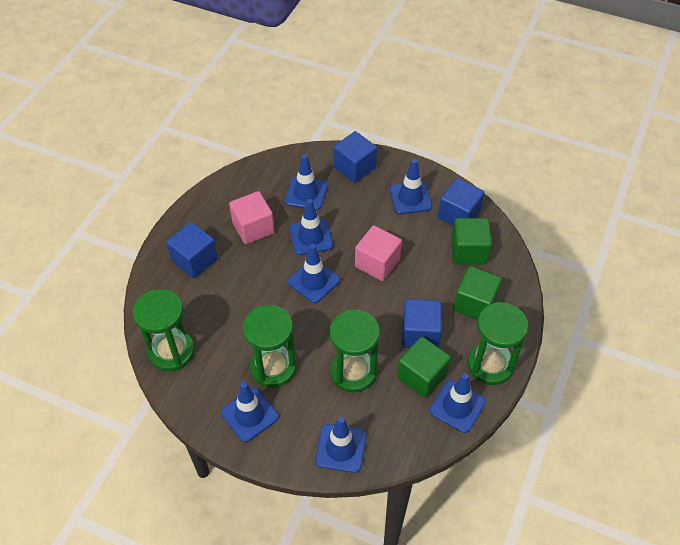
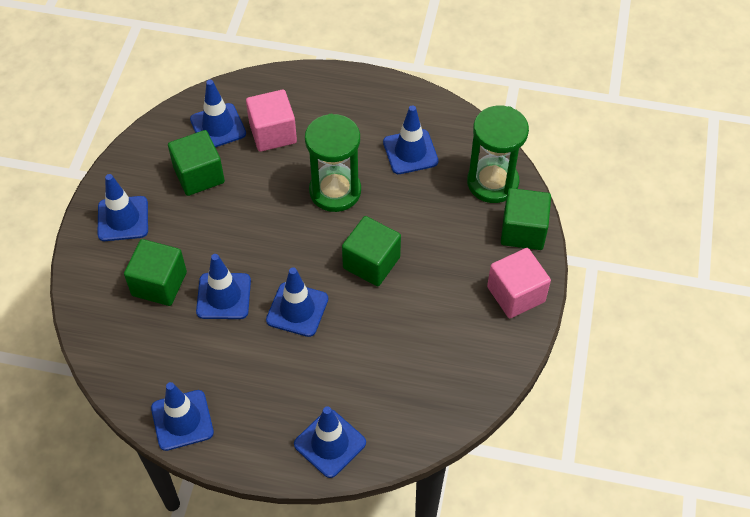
blue cube: 4 -> 0
green cube: 3 -> 4
green hourglass: 4 -> 2

